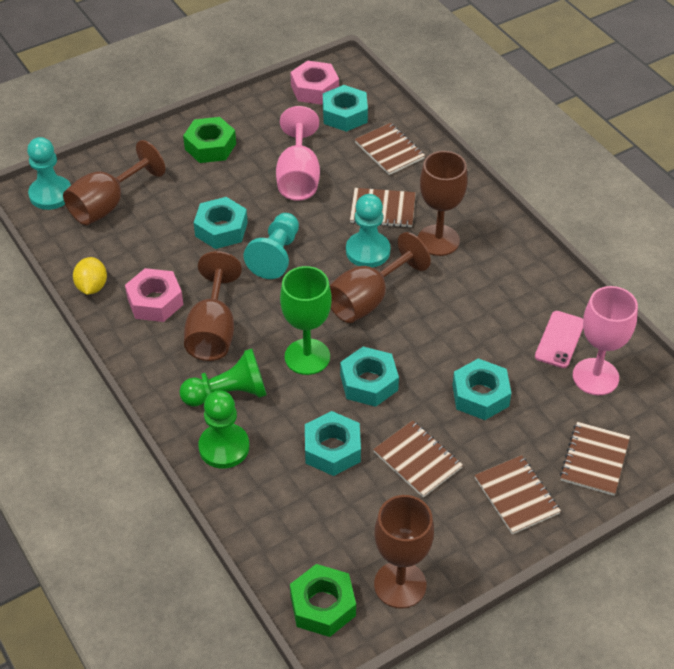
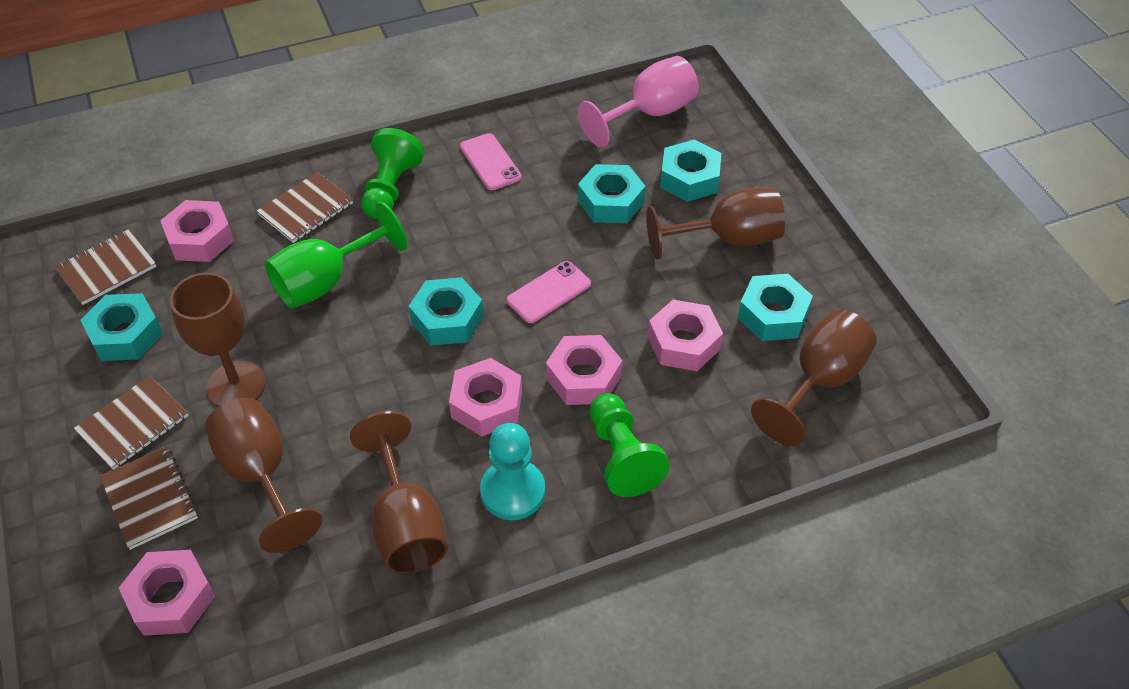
brown notebook: 5 -> 4
green nut: 2 -> 0
pink goblet: 2 -> 1
pink nut: 2 -> 5
pink phone: 1 -> 2
turquoise pawn: 3 -> 1
yellow lemon: 1 -> 0

